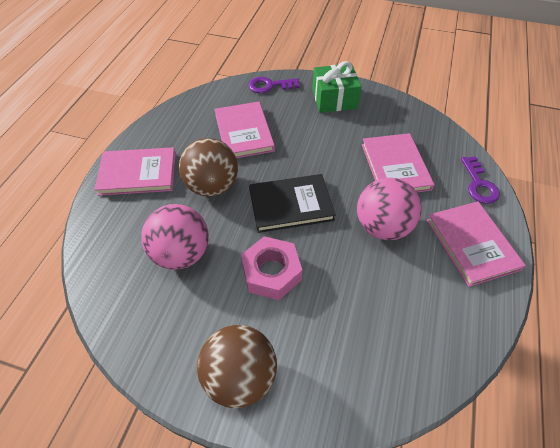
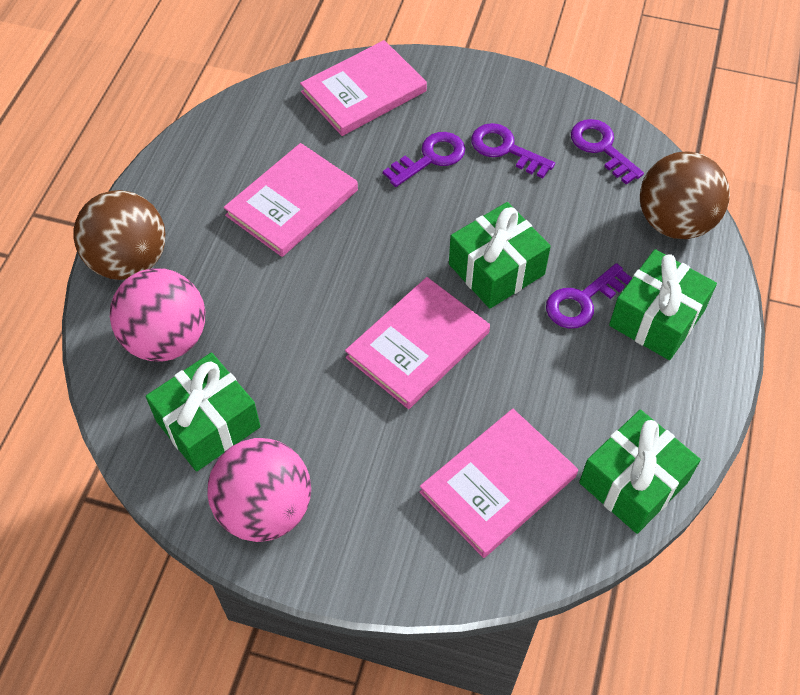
black book: 1 -> 0
green gift: 1 -> 4
pink nut: 1 -> 0
purple key: 2 -> 4

